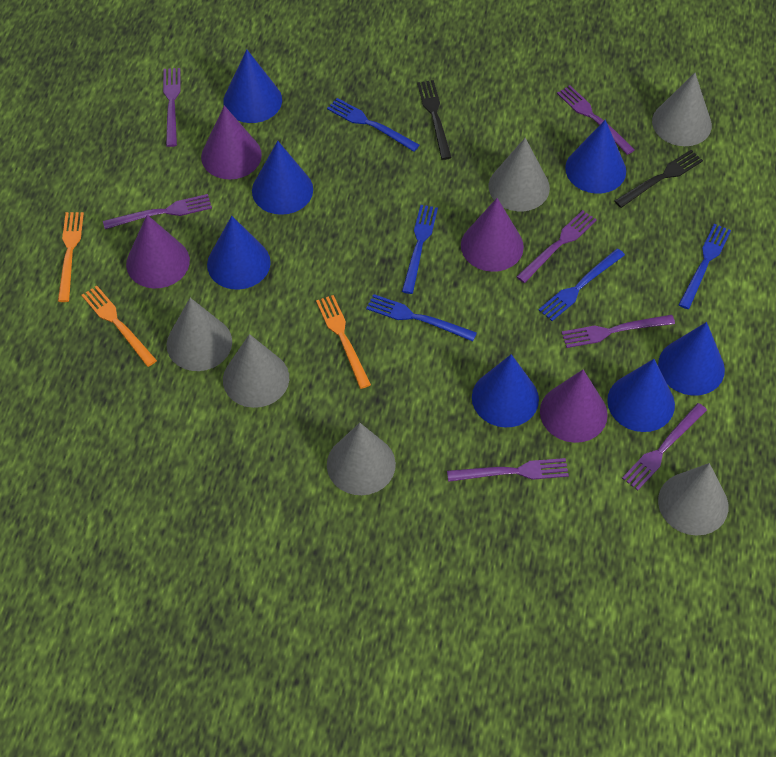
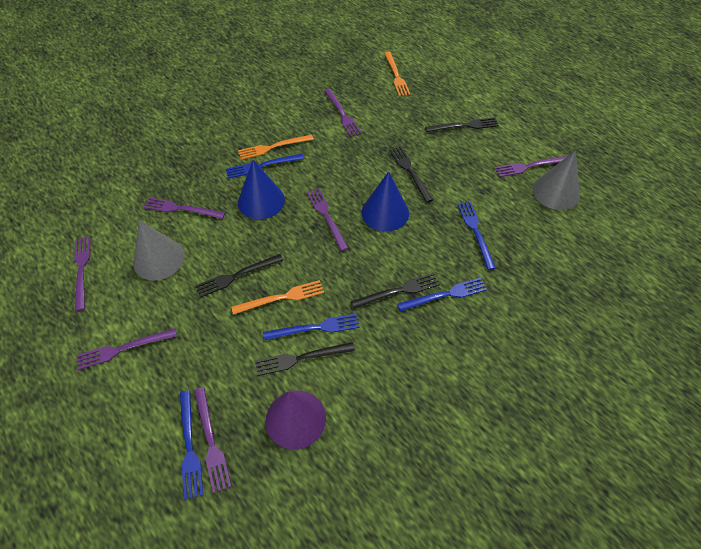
black fork: 2 -> 5
blue cone: 7 -> 2
grey cone: 6 -> 2
purple cone: 4 -> 1

